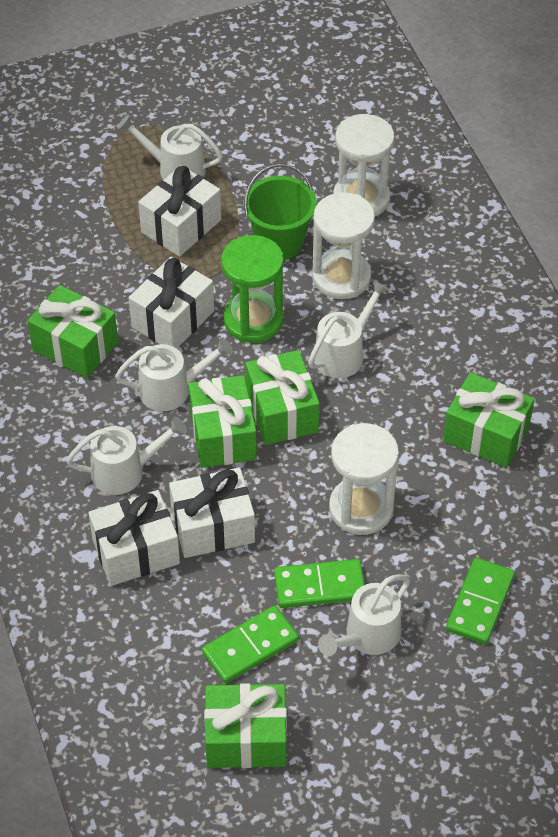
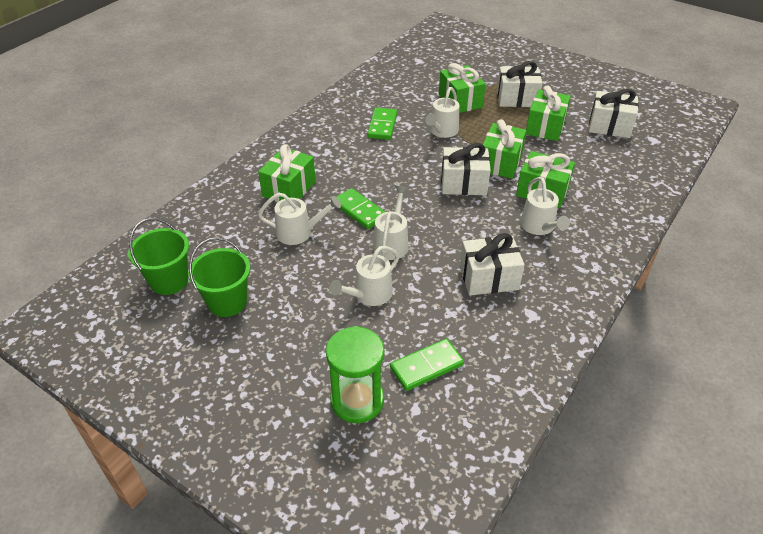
green bucket: 1 -> 2
white hourglass: 3 -> 0

